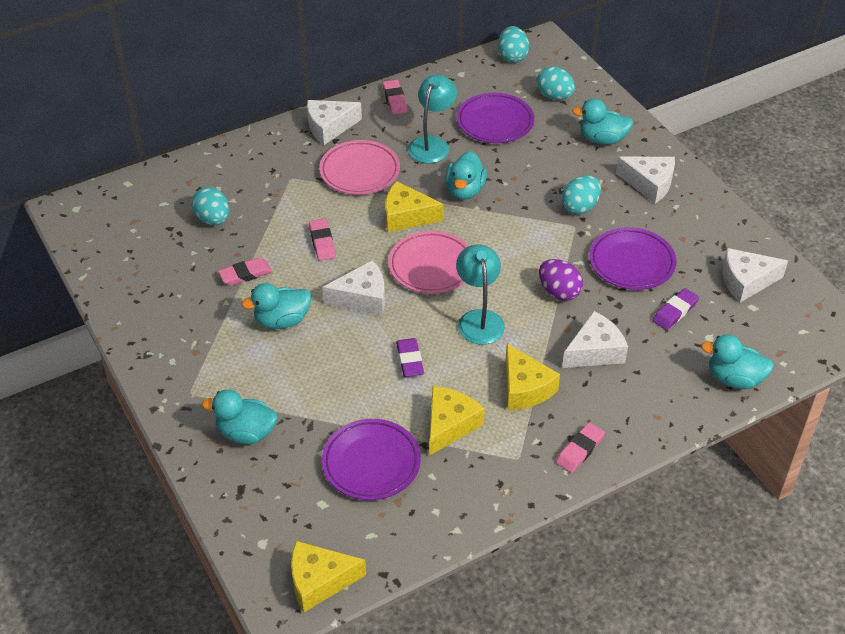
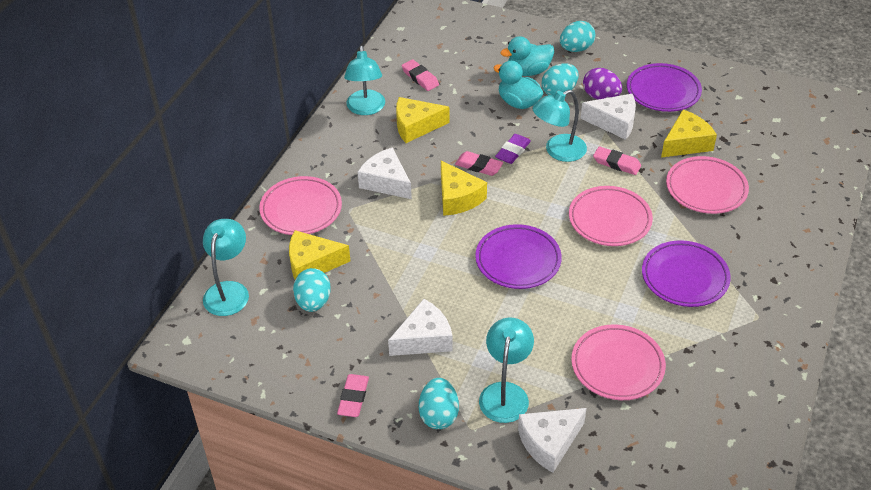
pink plate: 2 -> 4
purple eraser: 2 -> 1
turquoise duck: 5 -> 2
turquoise lamp: 2 -> 4
white cheese: 5 -> 4

